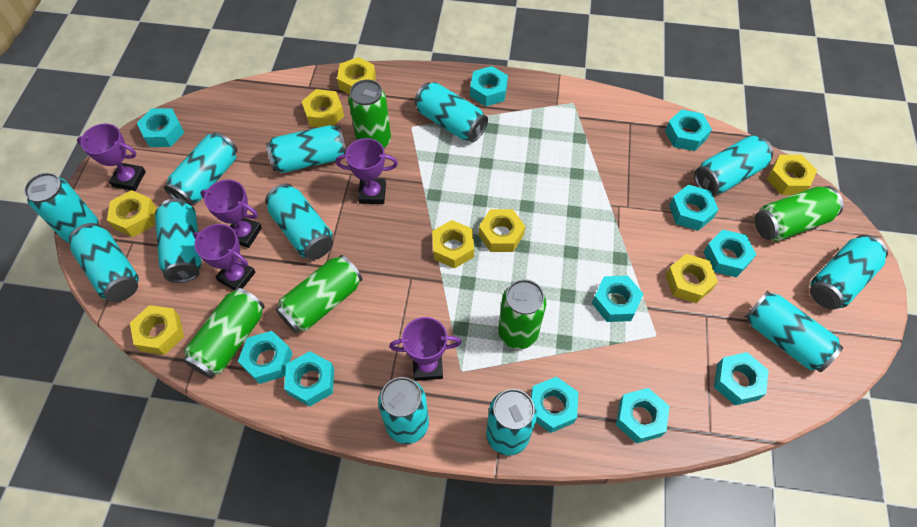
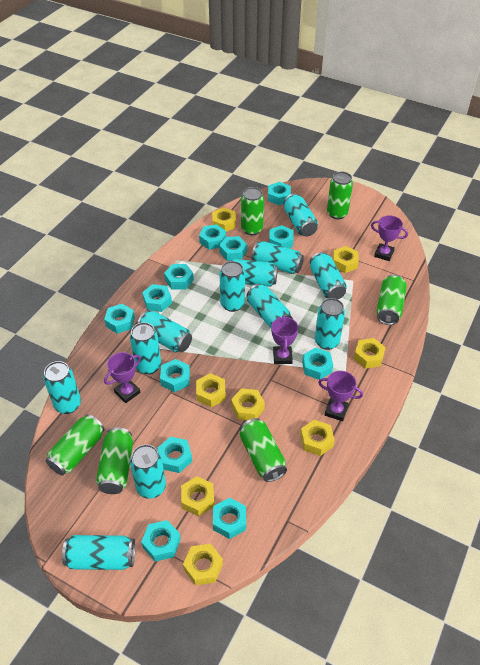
green can: 5 -> 6
purple trophy: 5 -> 4
turquoise nut: 11 -> 12

